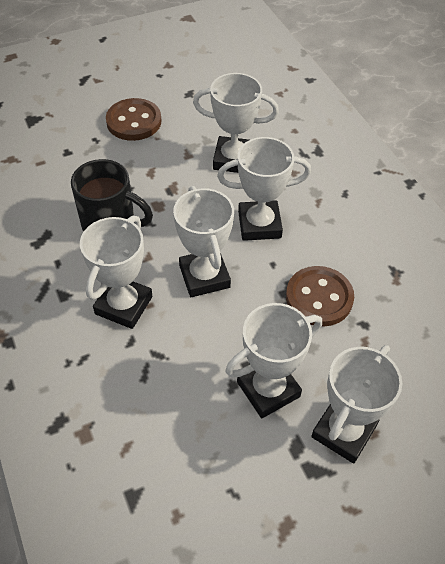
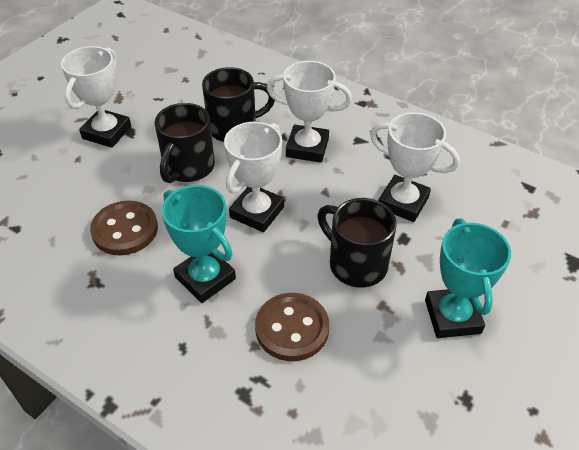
black mug: 1 -> 3
turquoise trophy: 0 -> 2
white trophy: 6 -> 4

